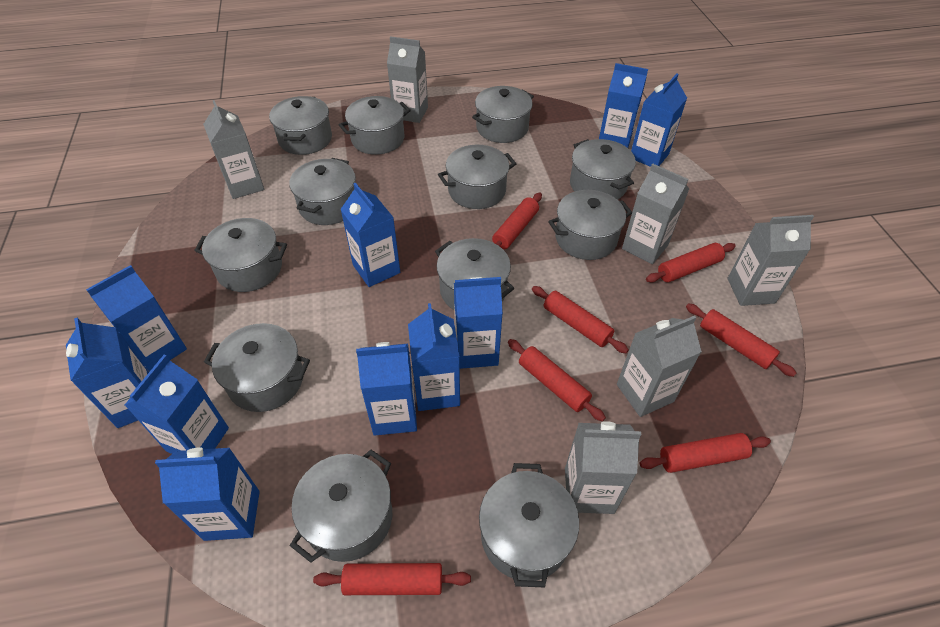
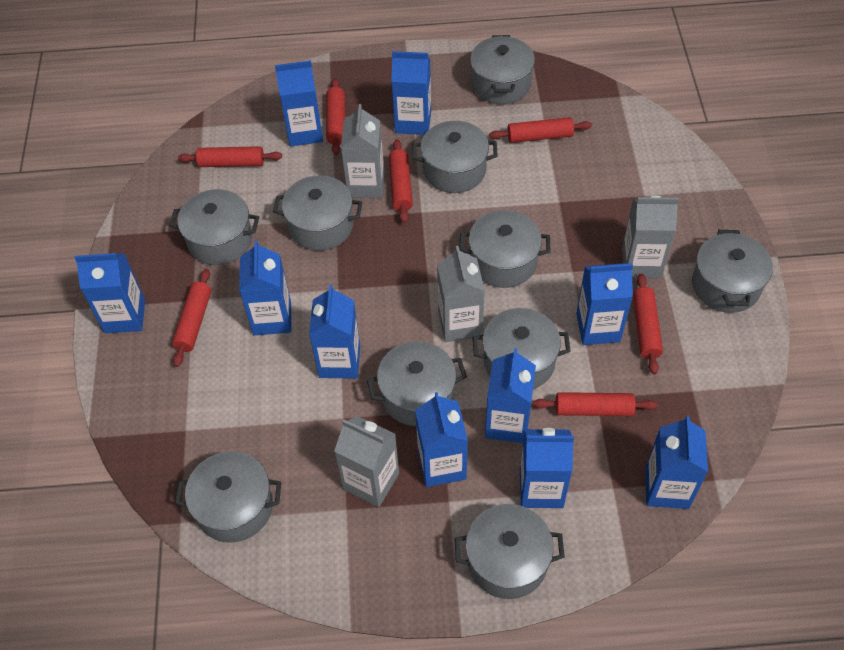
grey carton: 6 -> 4
grey pot: 12 -> 10

